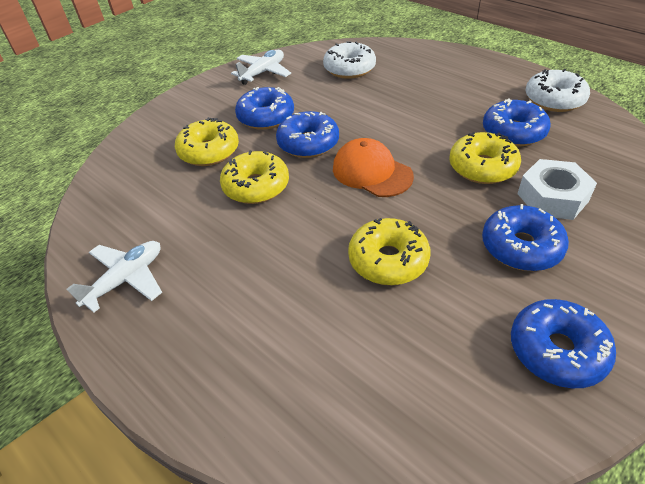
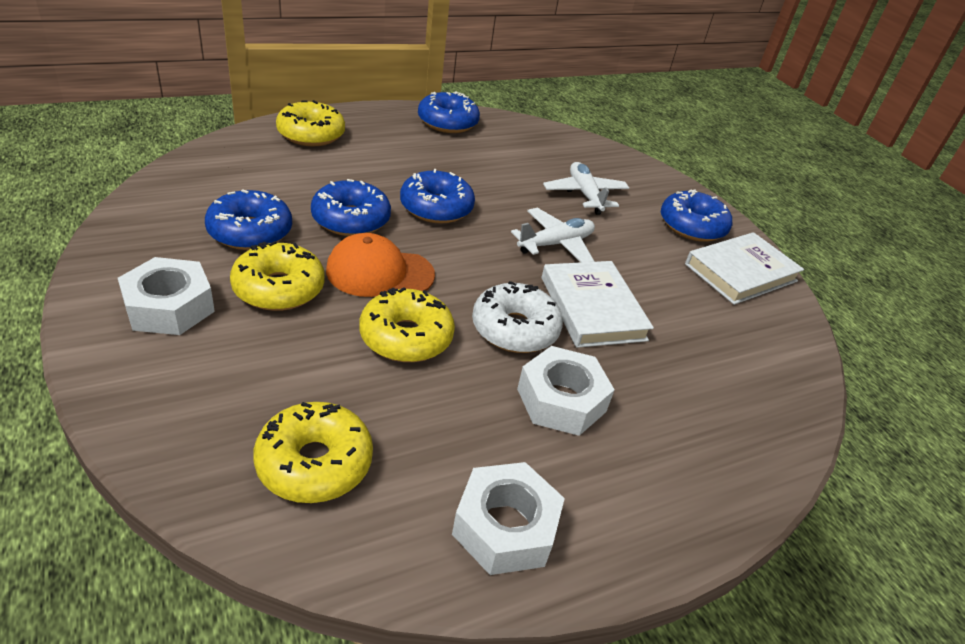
white book: 0 -> 2
white donut: 2 -> 1
white nut: 1 -> 3

